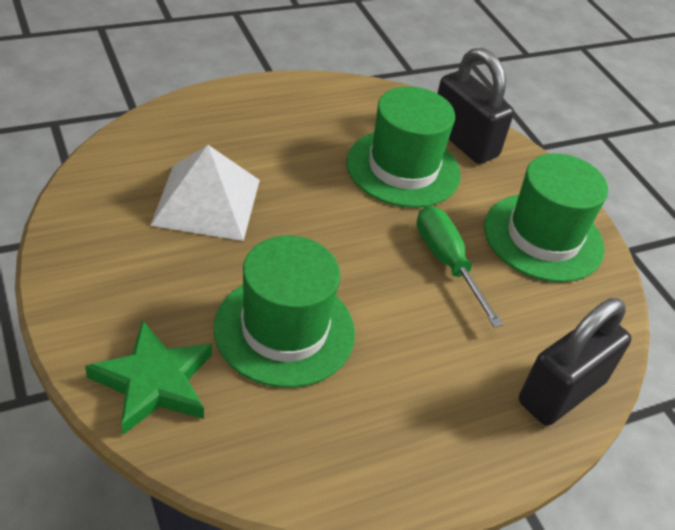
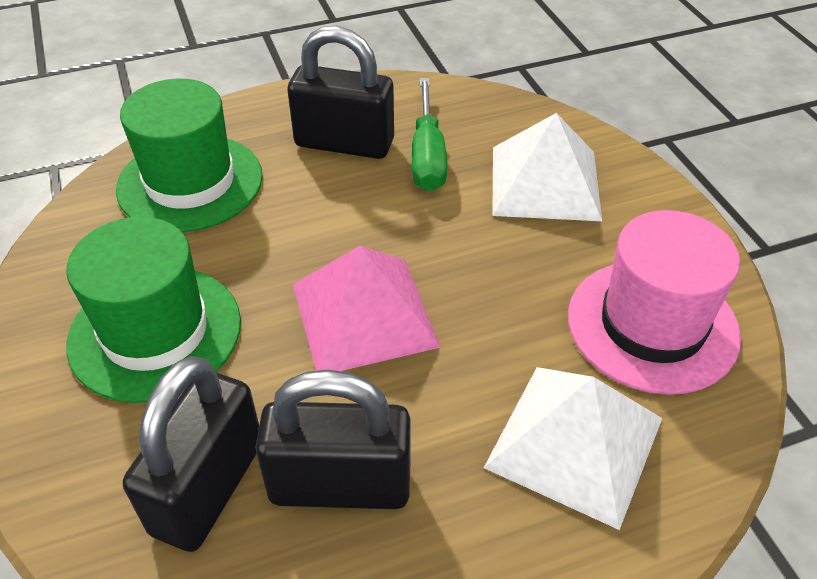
black padlock: 2 -> 3
green hat: 3 -> 2
green star: 1 -> 0
pink hat: 0 -> 1
pink pyramid: 0 -> 1
white pyramid: 1 -> 2

